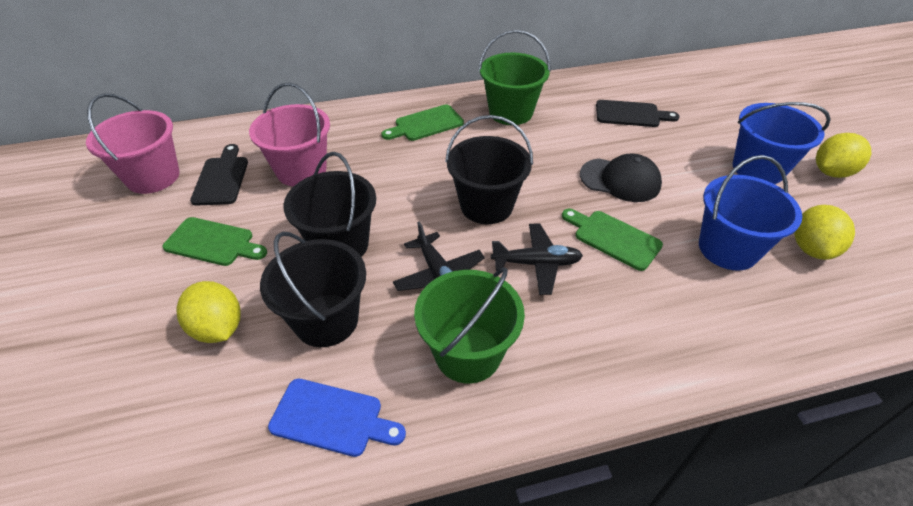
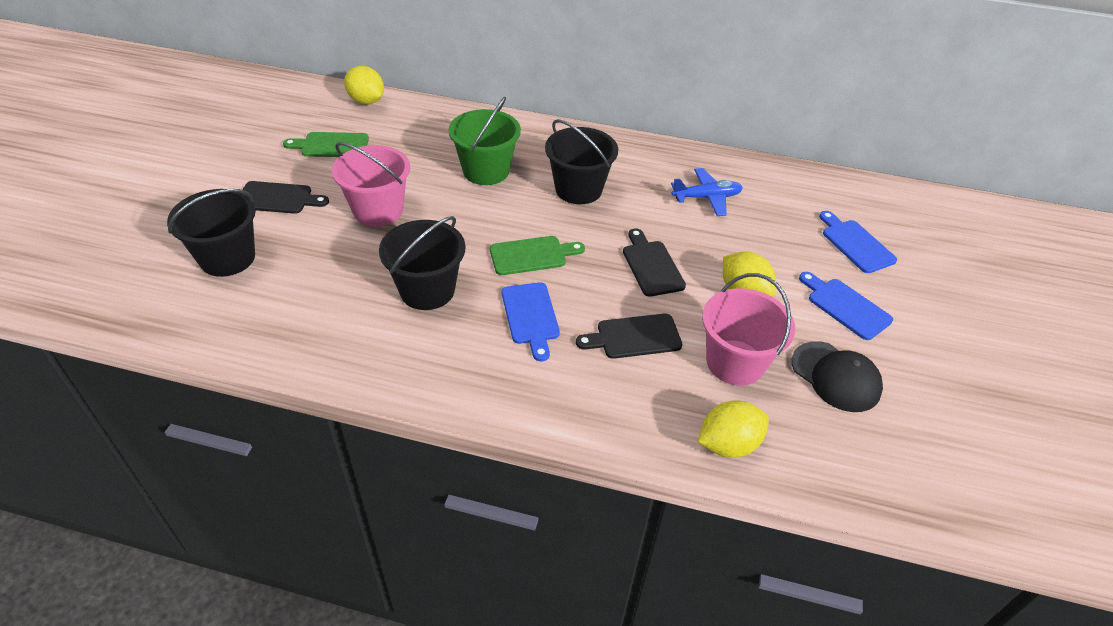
black cutting board: 2 -> 3
black plane: 2 -> 0
blue bucket: 2 -> 0
blue cutting board: 1 -> 3
blue plane: 0 -> 1
green bucket: 2 -> 1
green cutting board: 3 -> 2

